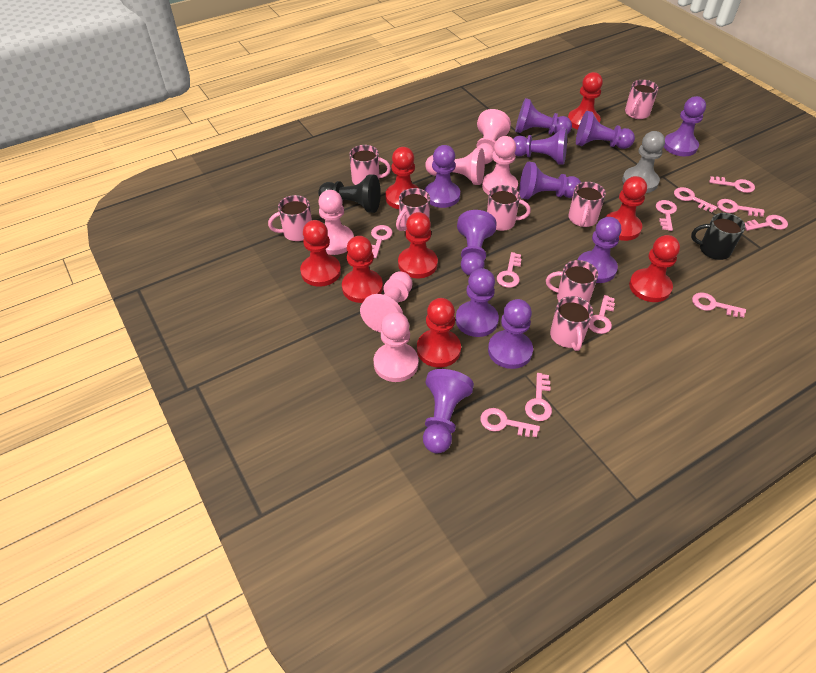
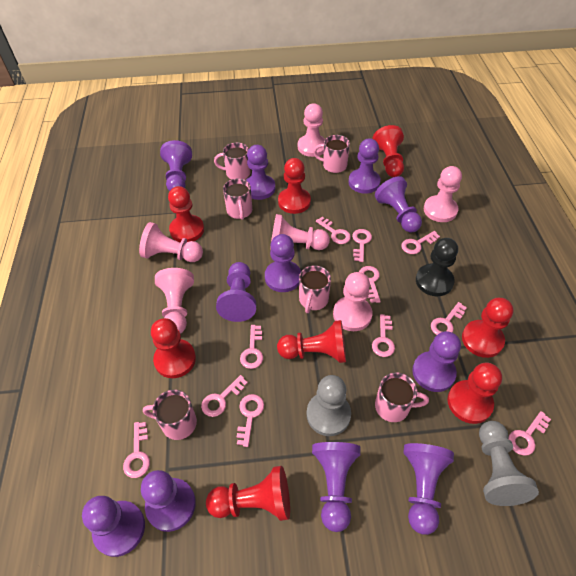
black mug: 1 -> 0
grey pawn: 1 -> 2
pink mug: 8 -> 6

